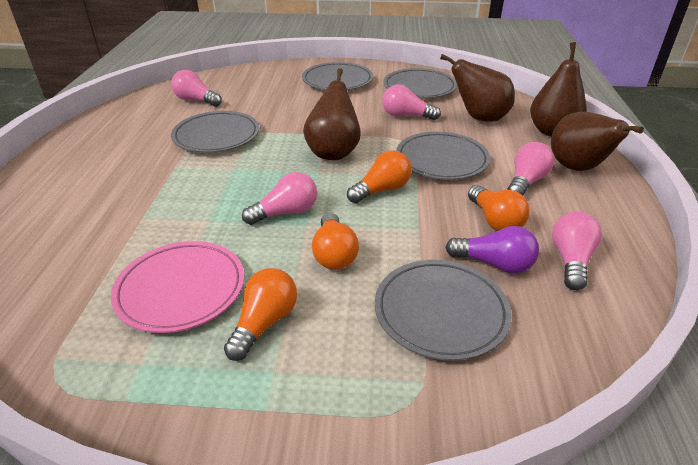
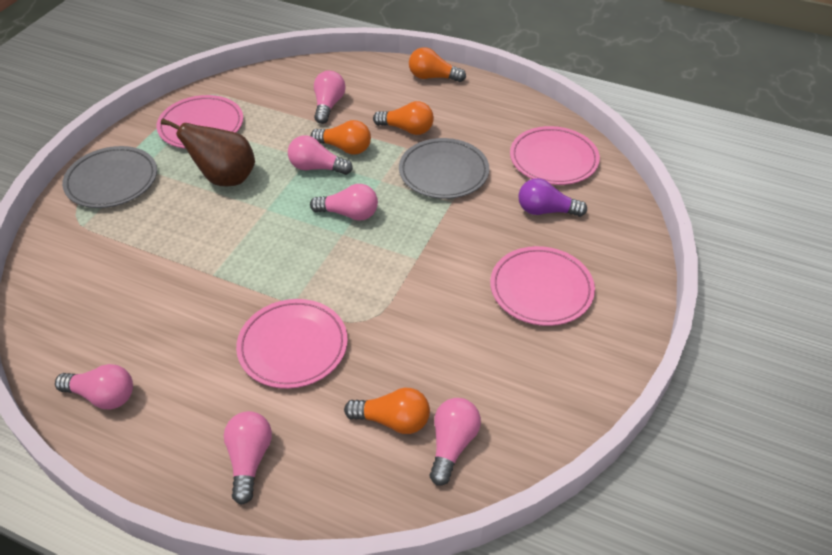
brown pear: 4 -> 1
grey plate: 5 -> 2
pink light bulb: 5 -> 6
pink plate: 1 -> 4

